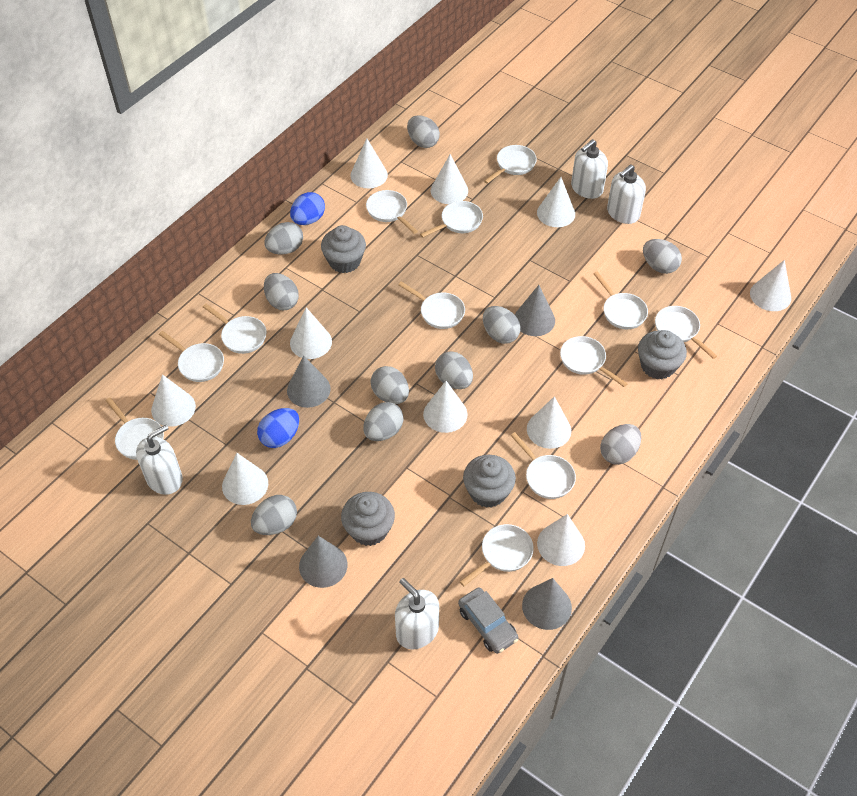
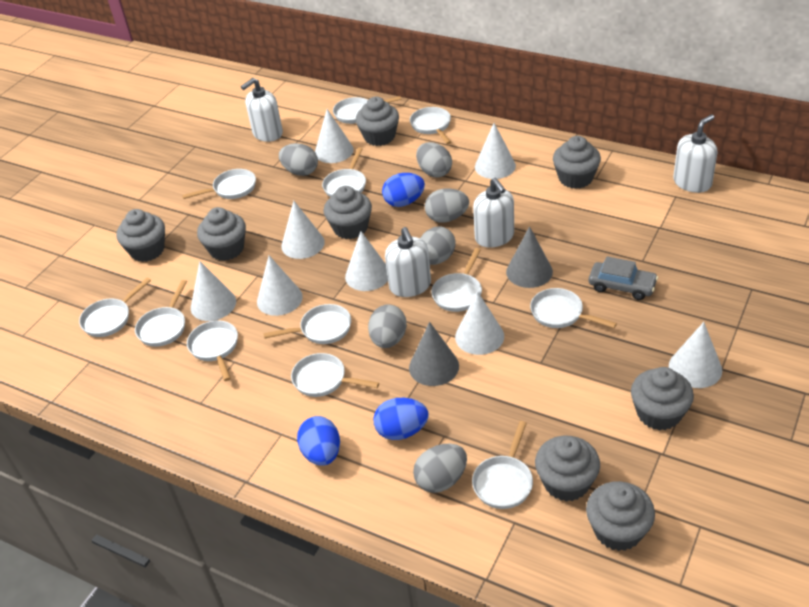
blue egg: 2 -> 3
grey cone: 4 -> 2
grey cupcake: 4 -> 8
grey egg: 10 -> 6
white cone: 10 -> 8

